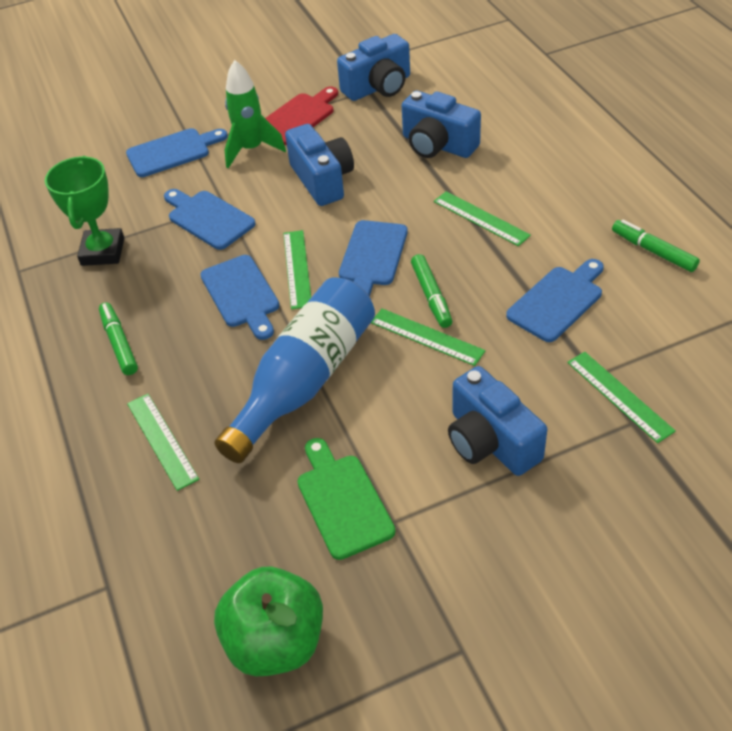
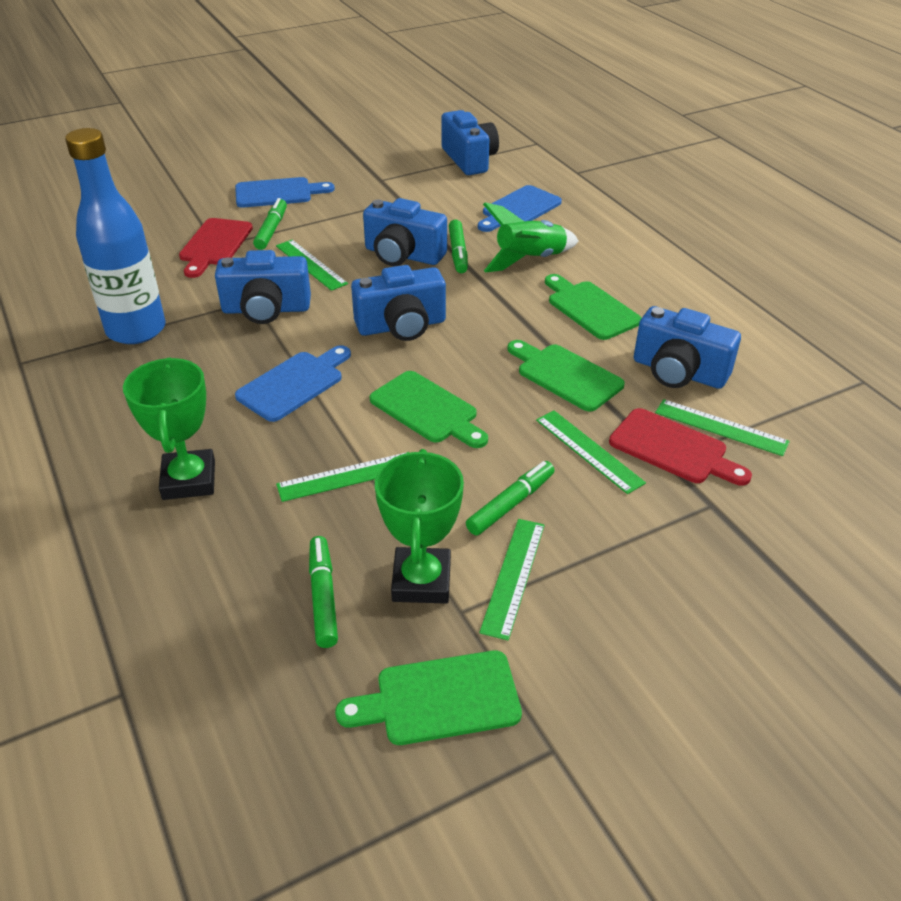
blue camera: 4 -> 5
blue cutting board: 5 -> 3
green apple: 1 -> 0
green cutting board: 1 -> 4
green marker: 3 -> 4
green trophy: 1 -> 2
red cutting board: 1 -> 2

